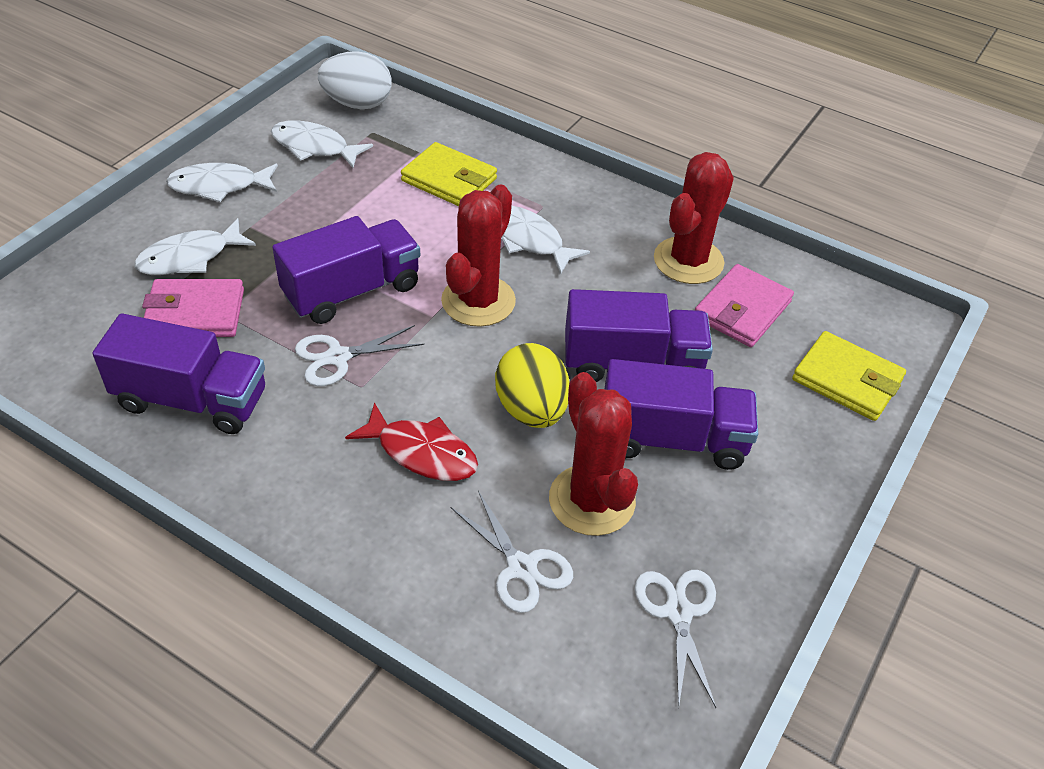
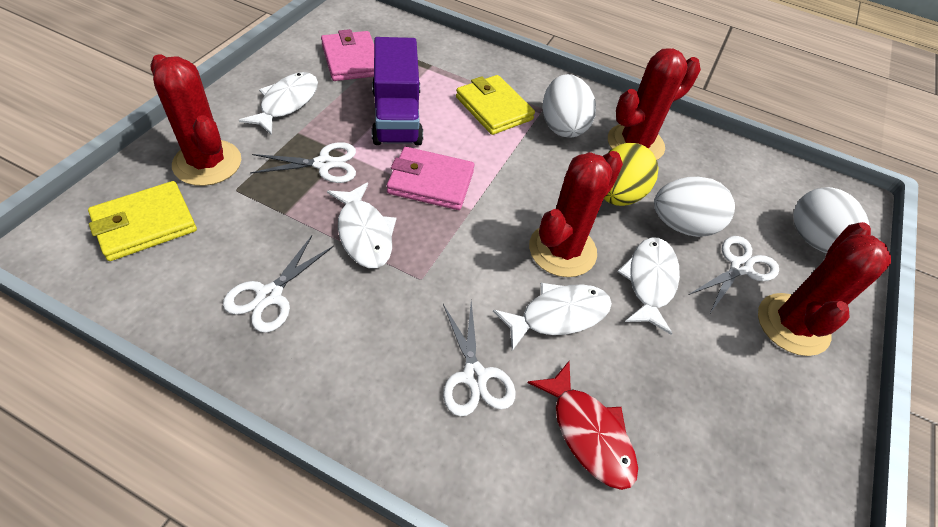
purple truck: 4 -> 1
red cactus: 3 -> 4
white egg: 1 -> 3
white scissors: 3 -> 4

